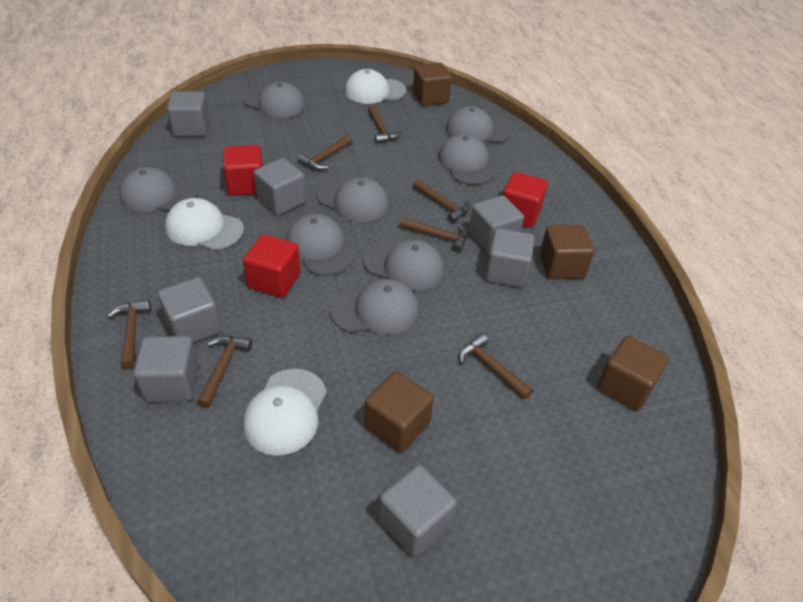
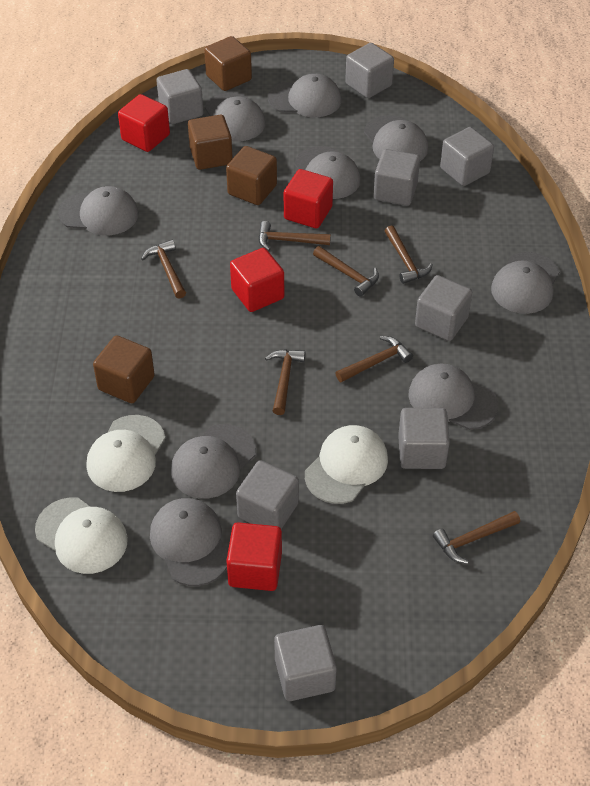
grey cap: 8 -> 9
grey cube: 7 -> 8
red cube: 3 -> 4

